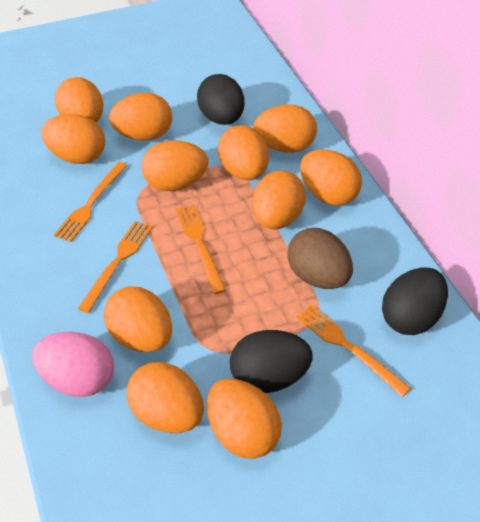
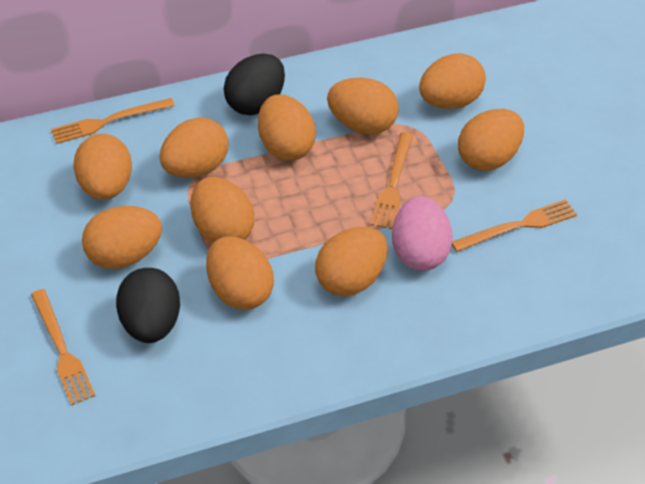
black egg: 3 -> 2
brown egg: 1 -> 0
orange egg: 11 -> 10

